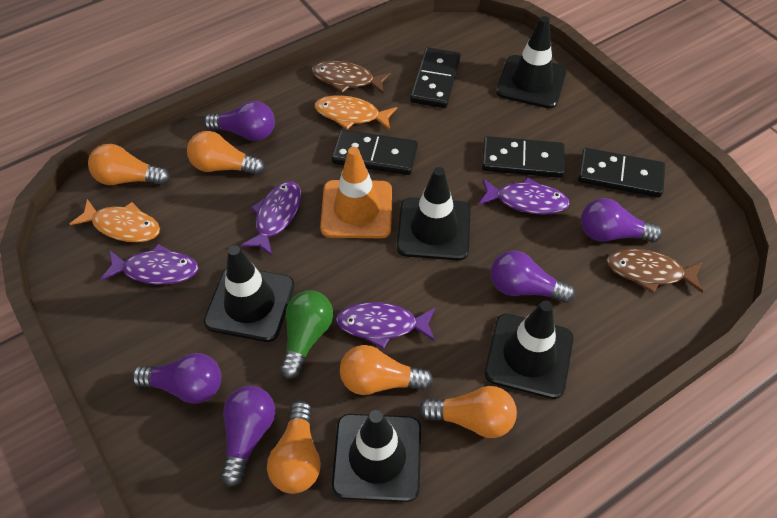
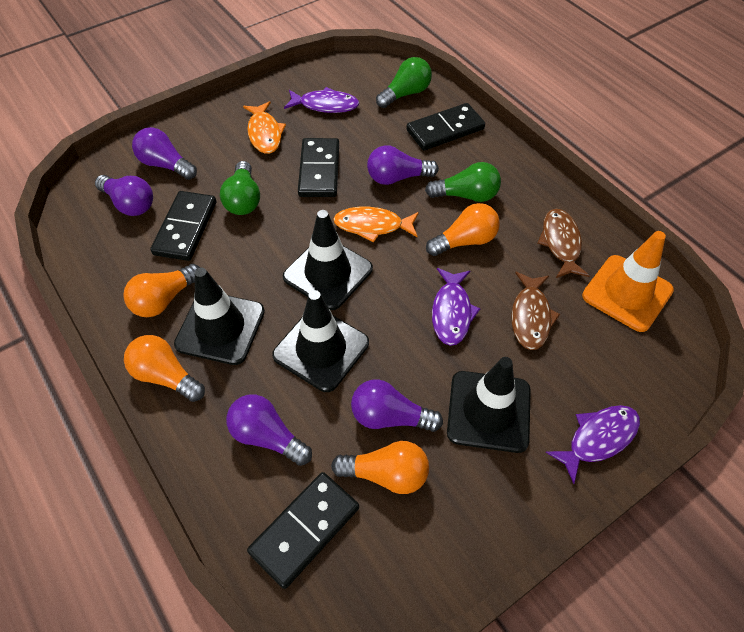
black traffic cone: 5 -> 4
green light bulb: 1 -> 3
orange light bulb: 5 -> 4
purple fish: 4 -> 3

